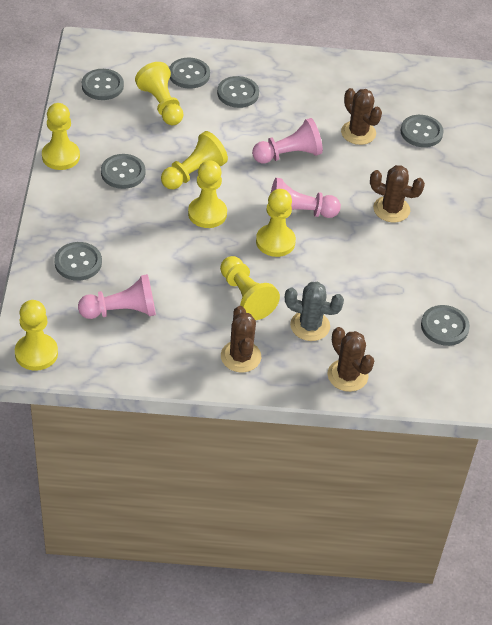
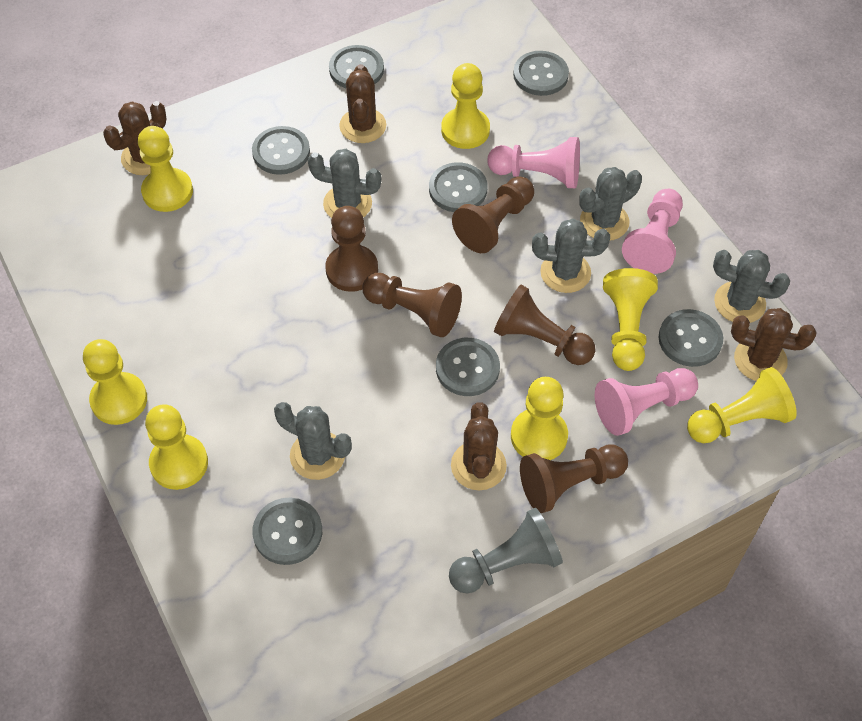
brown pawn: 0 -> 5
grey cactus: 1 -> 5
grey pawn: 0 -> 1

